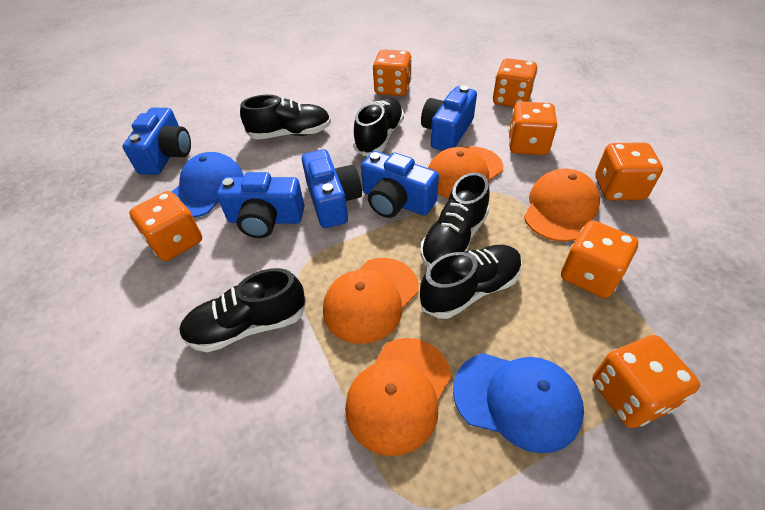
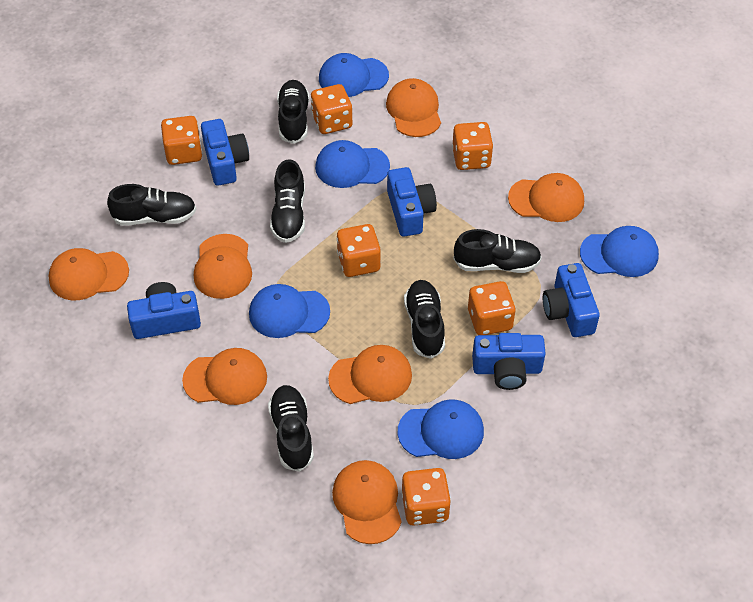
black shoe: 5 -> 6
blue cap: 2 -> 5
orange cap: 4 -> 7
orange dice: 7 -> 6

